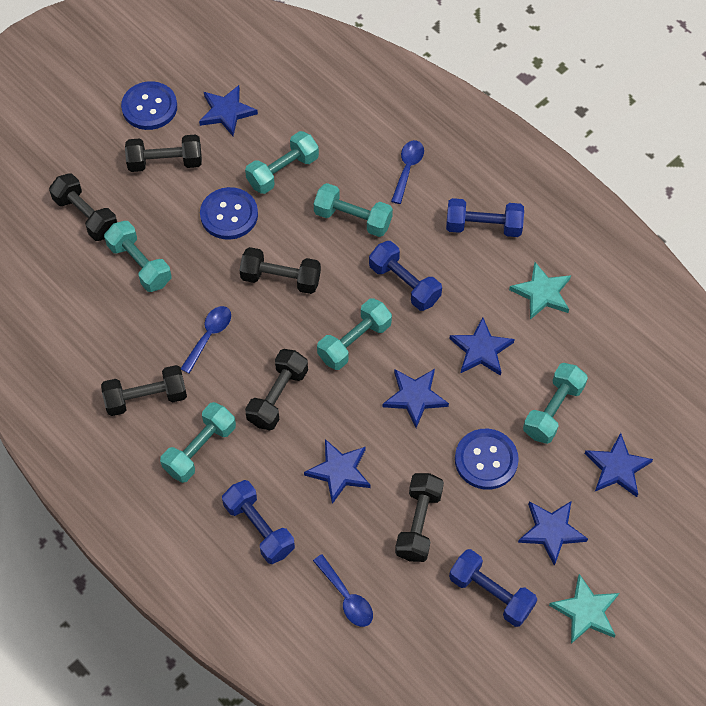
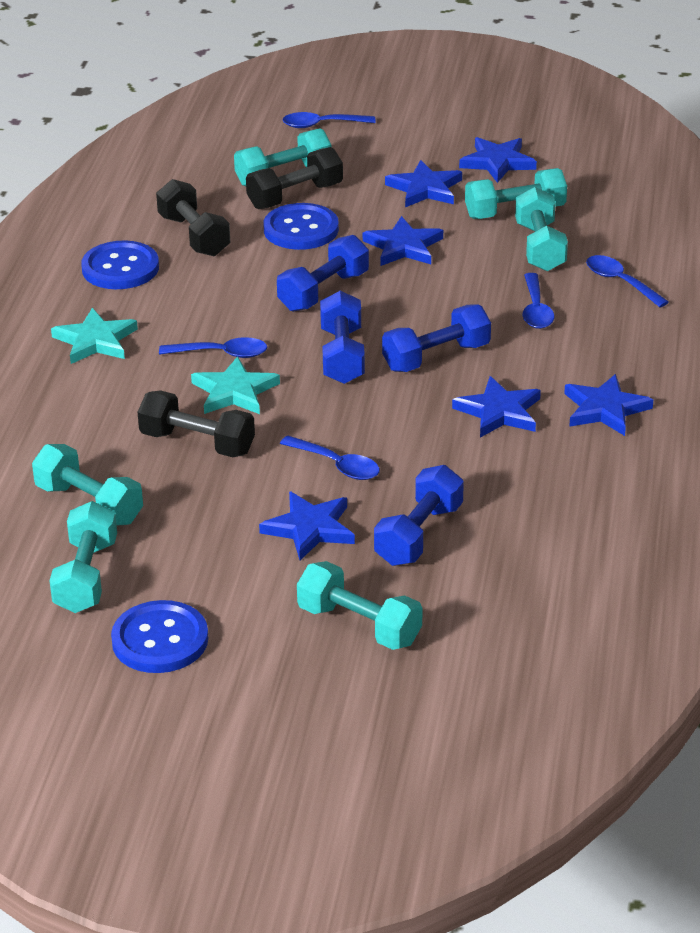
black dumbbell: 6 -> 3
blue spoon: 3 -> 5

